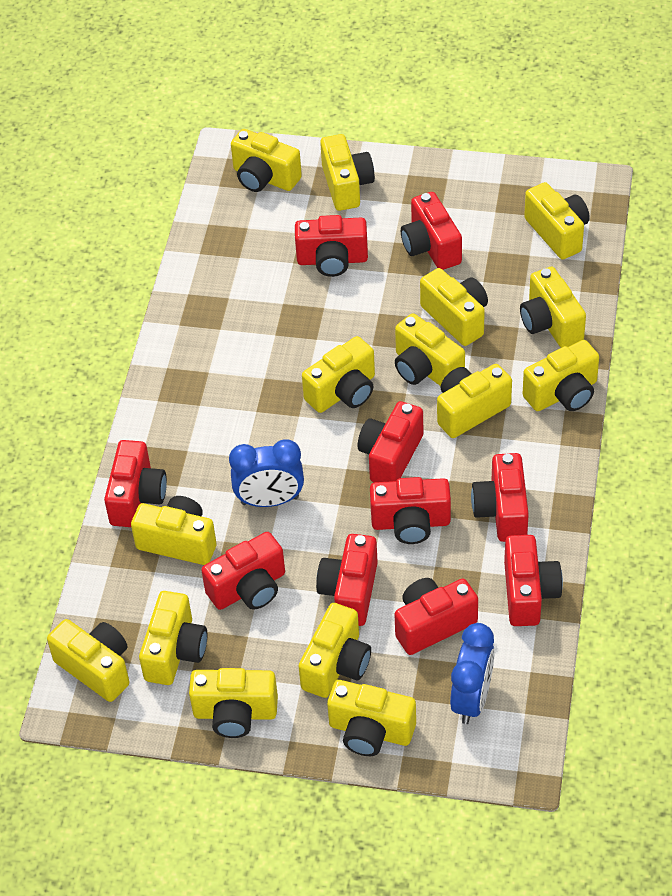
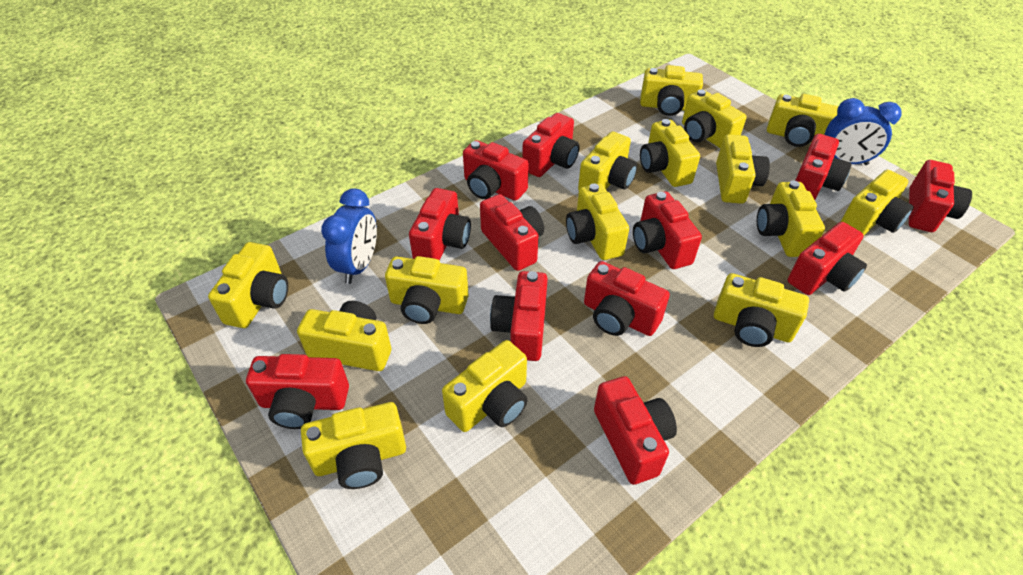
red camera: 10 -> 12

